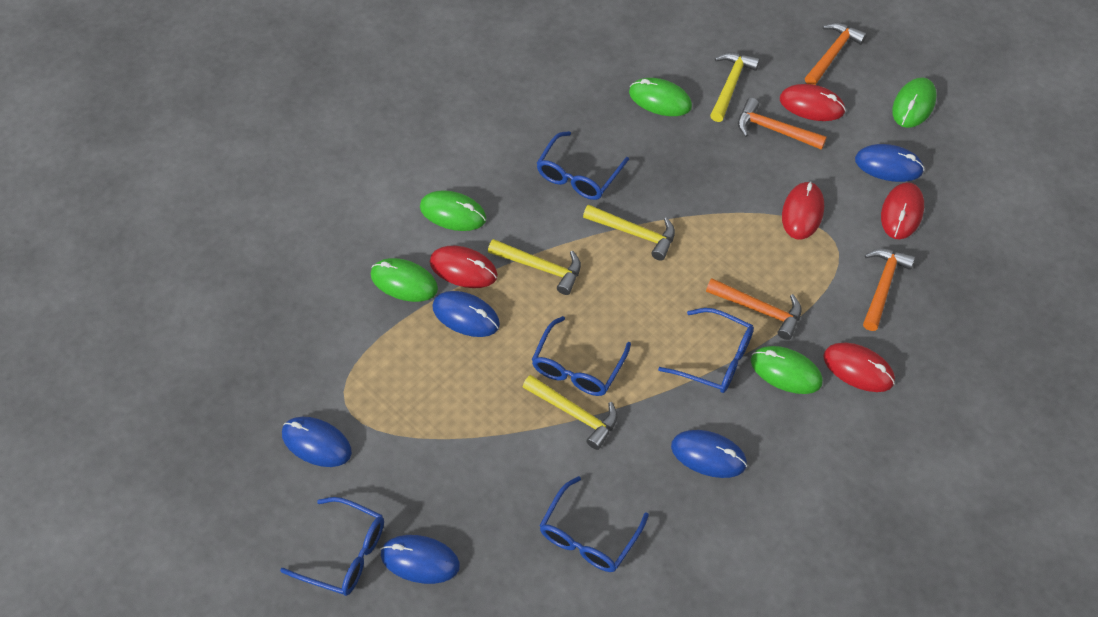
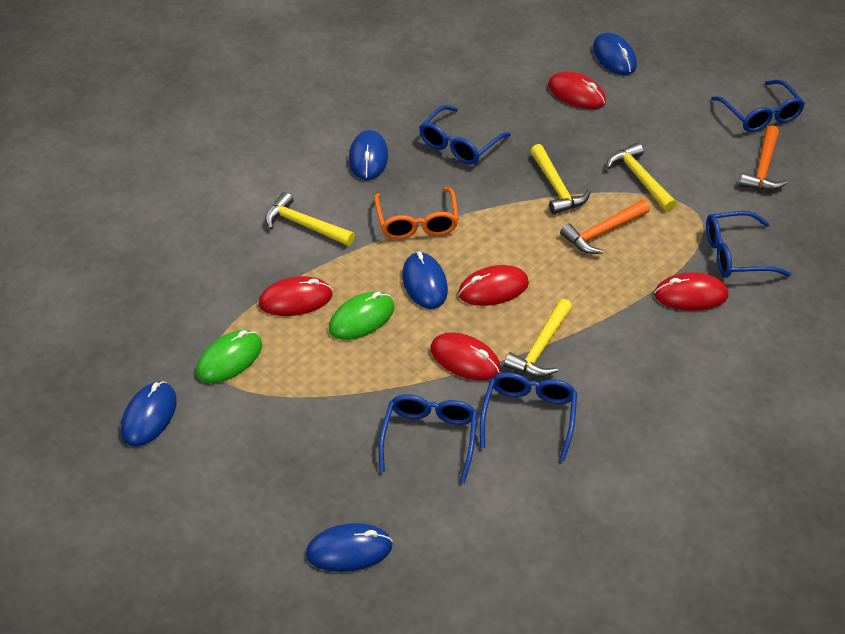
green mouse: 5 -> 2
orange glasses: 0 -> 1
orange hammer: 4 -> 2

